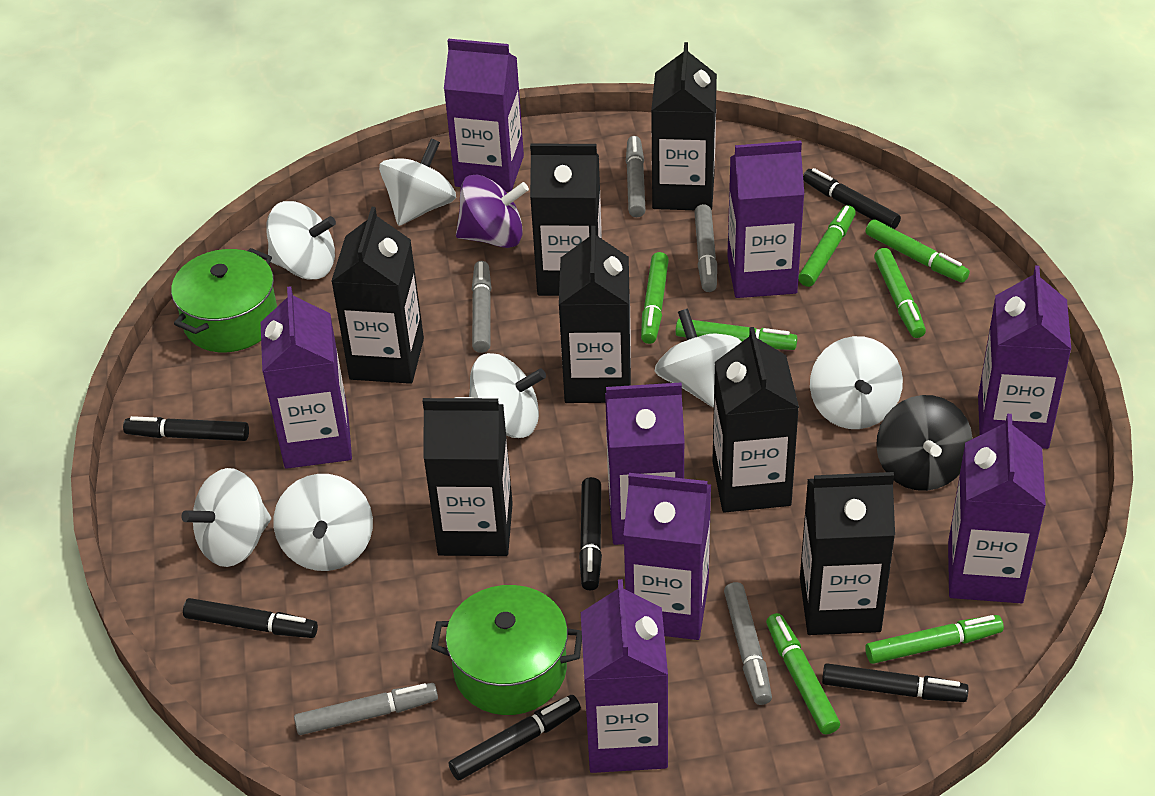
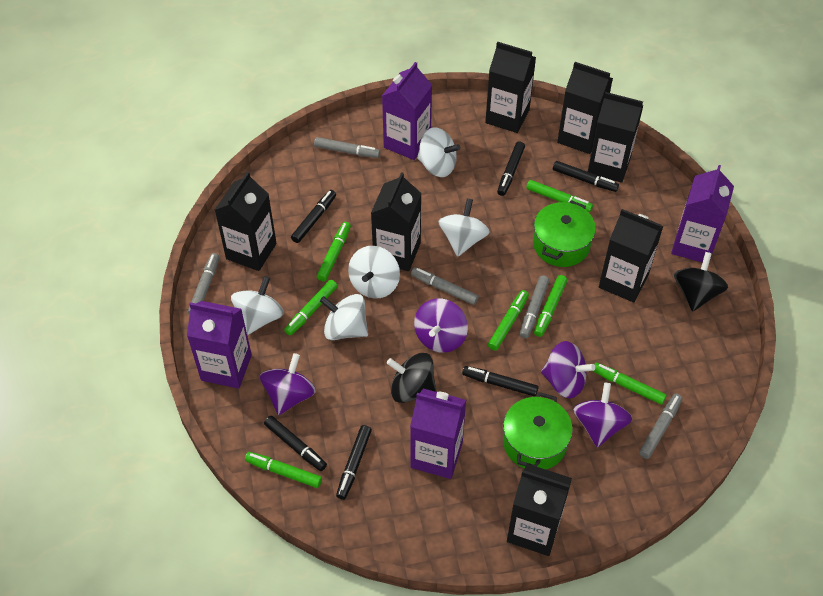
black spinning top: 1 -> 2
purple carton: 8 -> 4
purple spinning top: 1 -> 4
white spinning top: 7 -> 5

